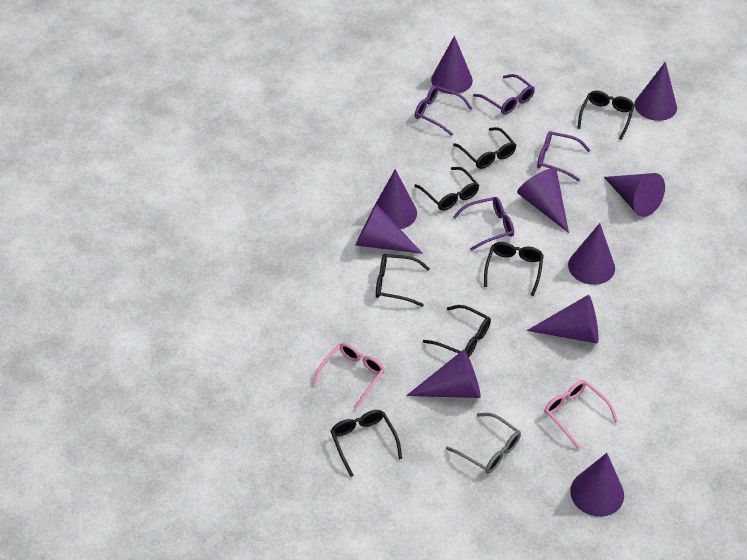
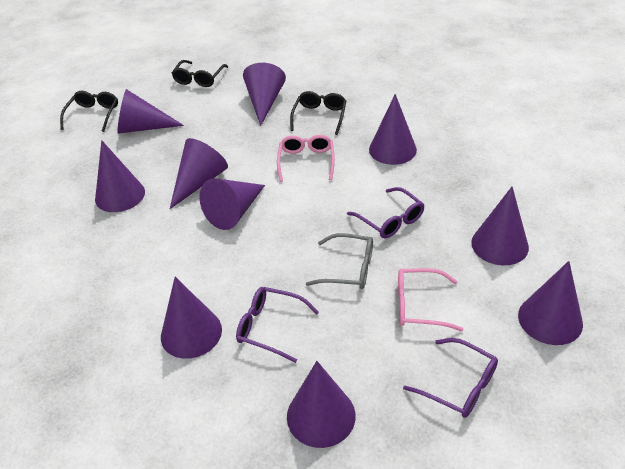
black glasses: 7 -> 3
purple glasses: 4 -> 3

